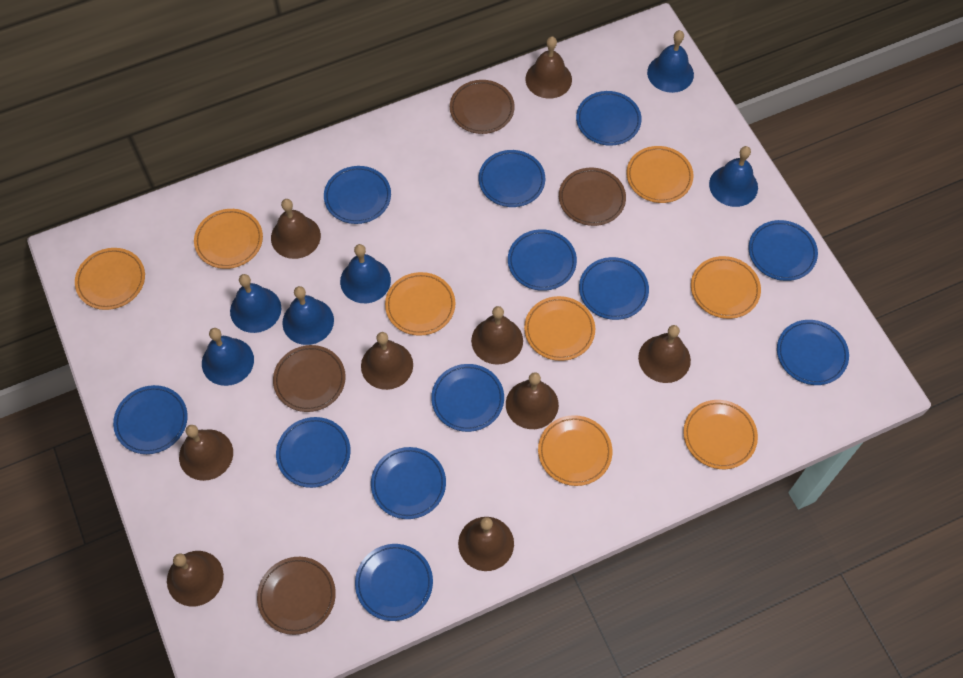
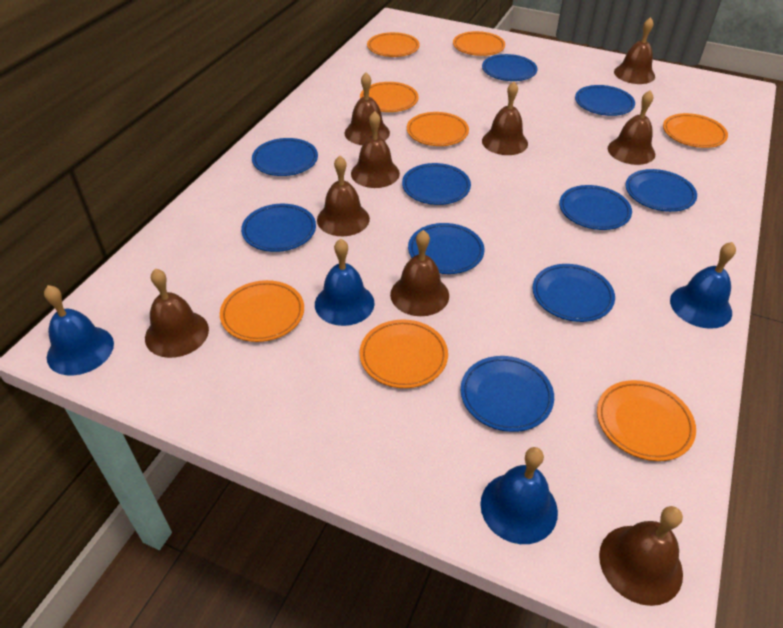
blue bell: 6 -> 4
blue plate: 12 -> 10
brown plate: 4 -> 0

